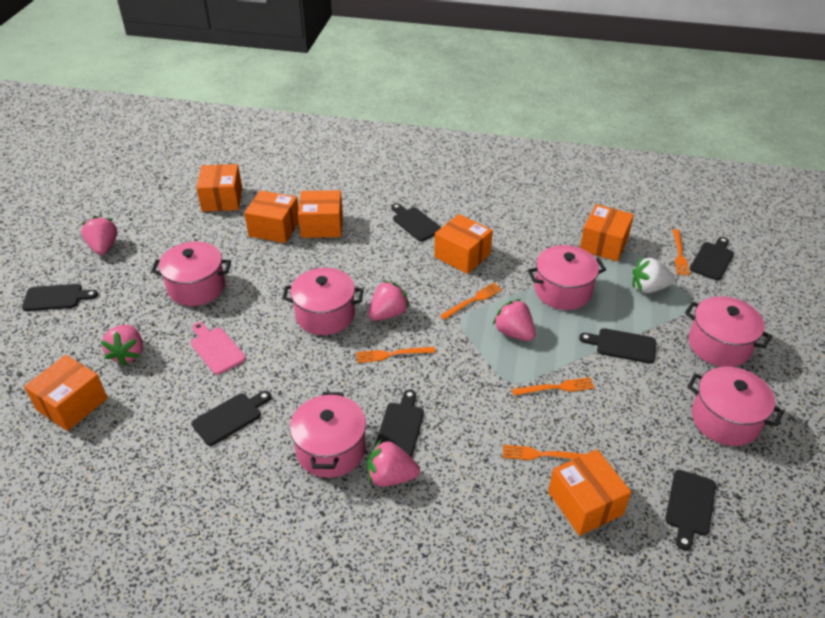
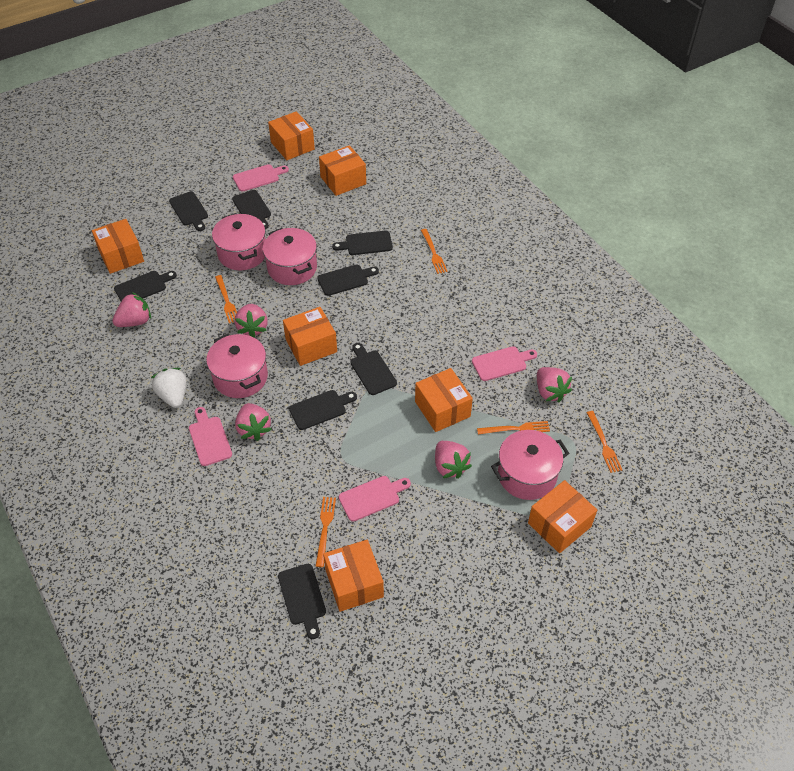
black cutting board: 7 -> 8
pink cutting board: 1 -> 4
pink pot: 6 -> 4

